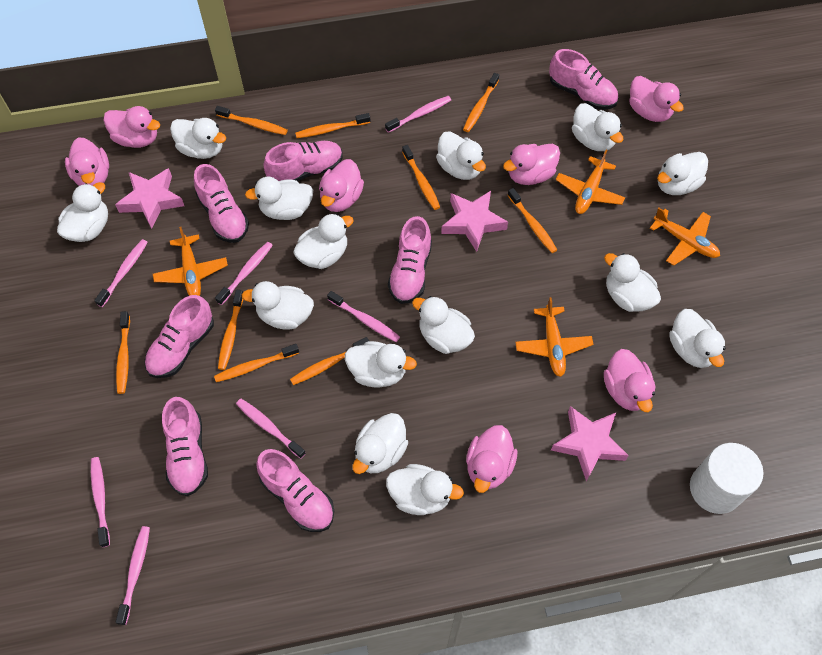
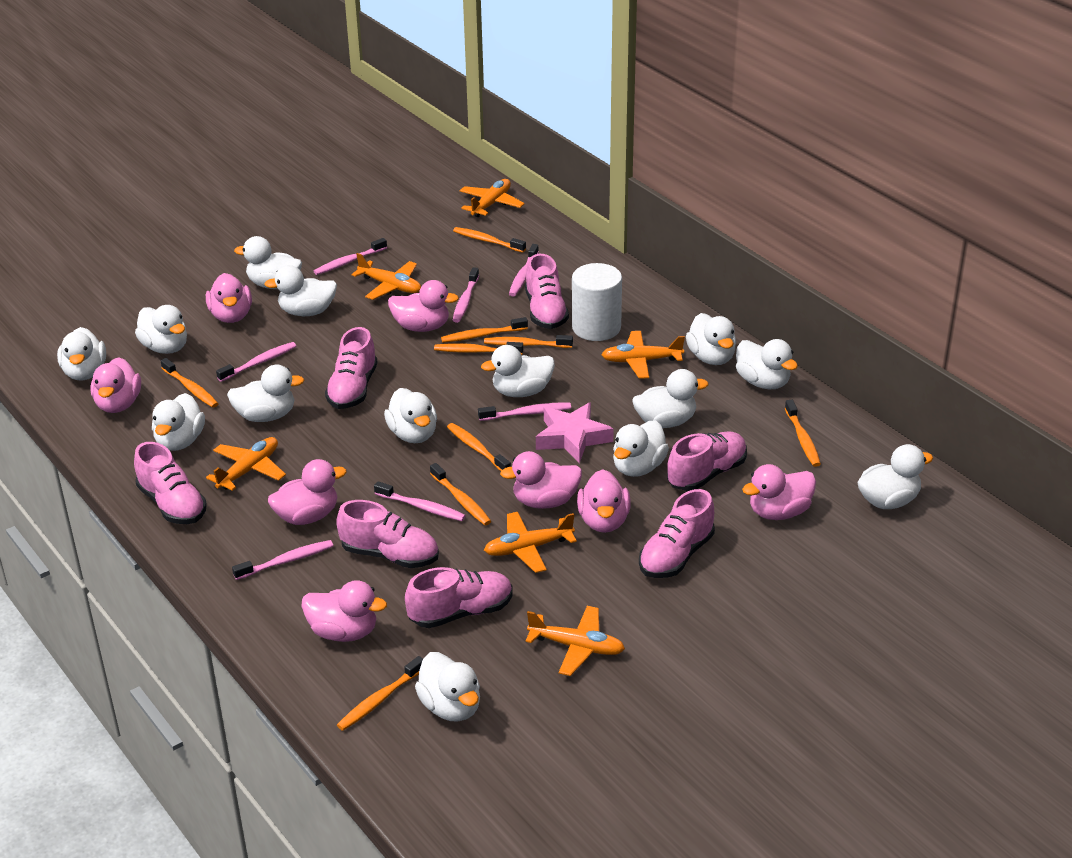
orange plane: 4 -> 6
pink duck: 7 -> 8
pink star: 3 -> 1

